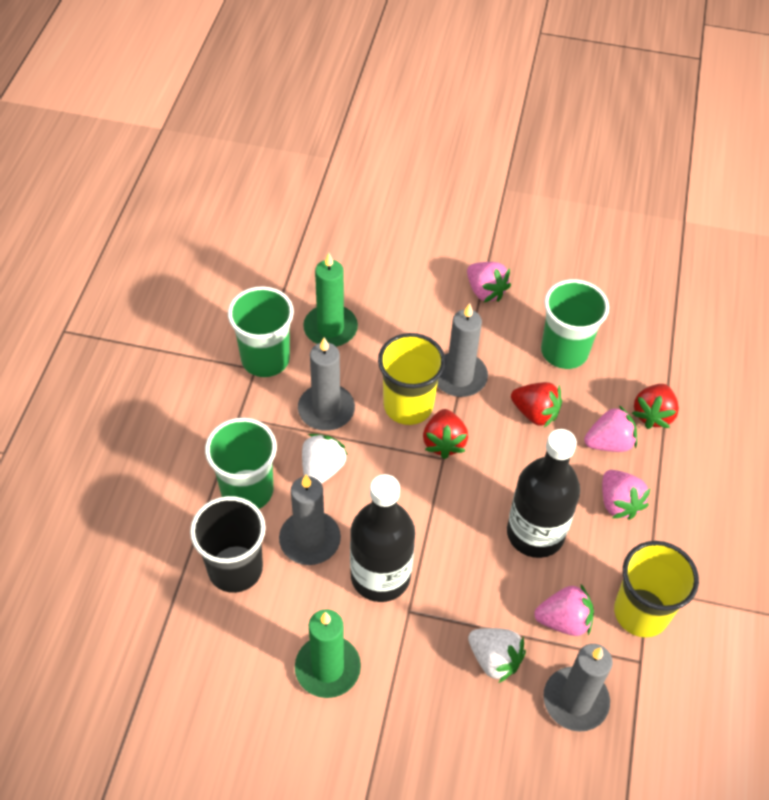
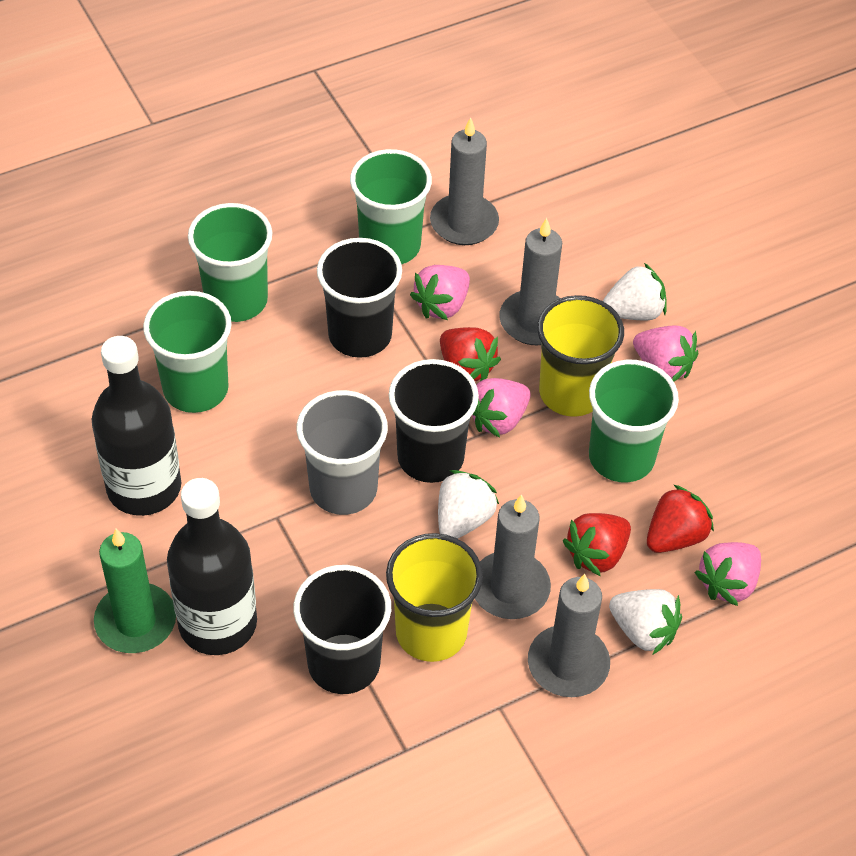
black cup: 1 -> 3
green candle: 2 -> 1
green cup: 3 -> 4
grey cup: 0 -> 1
white strawberry: 2 -> 3

